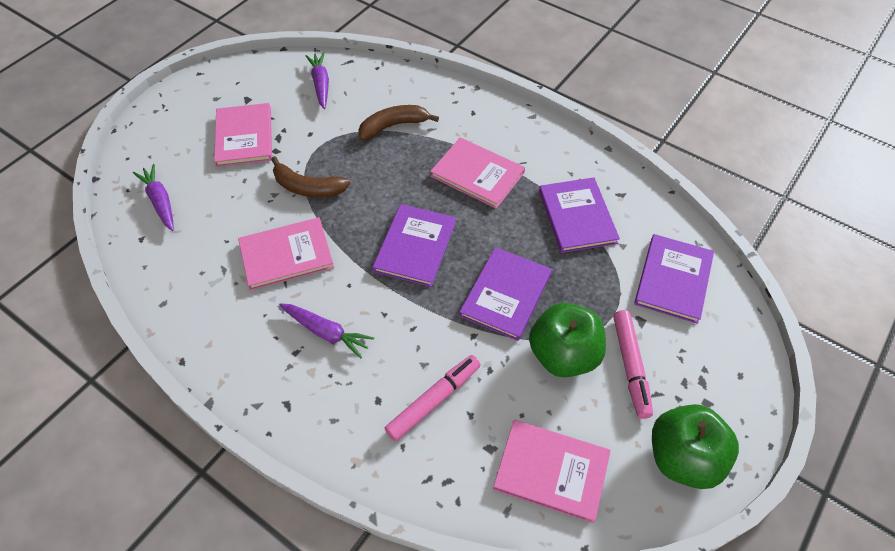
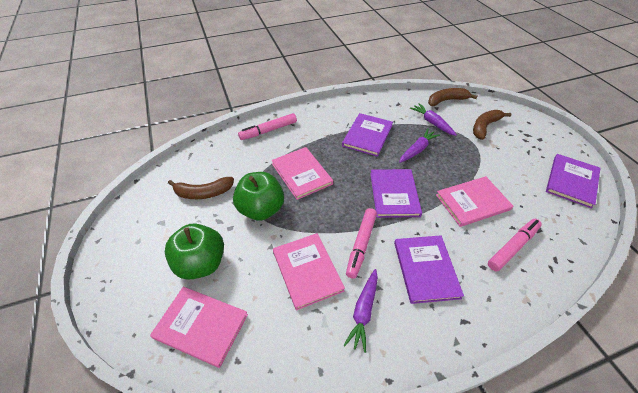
brown banana: 2 -> 3
pink marker: 2 -> 3

